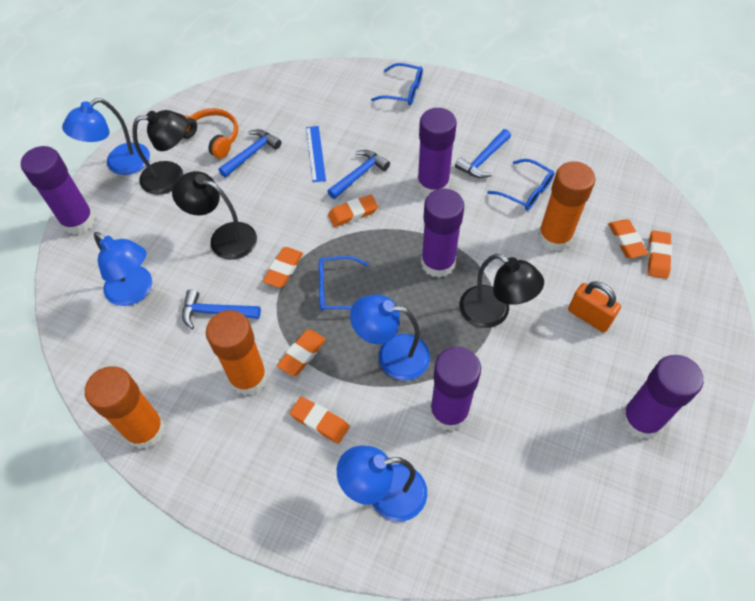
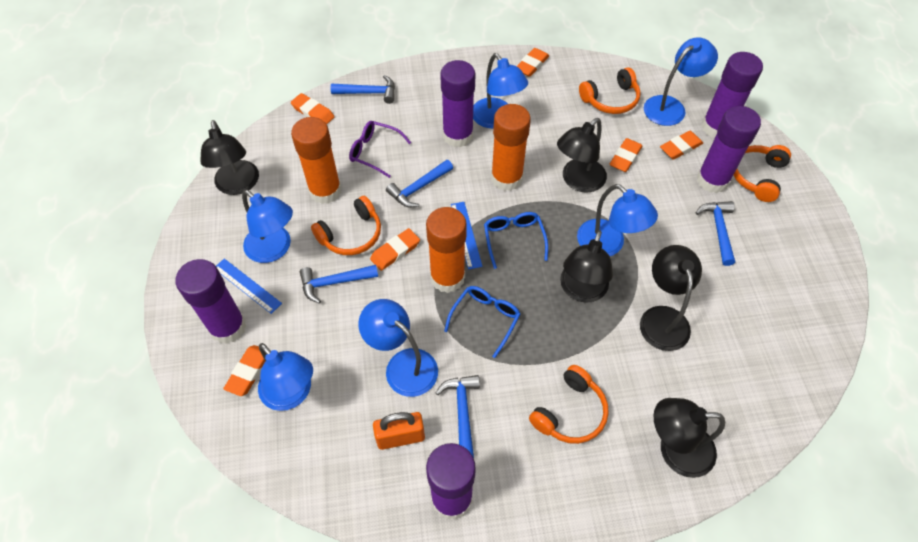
black lamp: 3 -> 5
blue glasses: 3 -> 2
blue hammer: 4 -> 5
blue lamp: 4 -> 6
blue ruler: 1 -> 2
orange headphones: 1 -> 4
purple glasses: 0 -> 1

